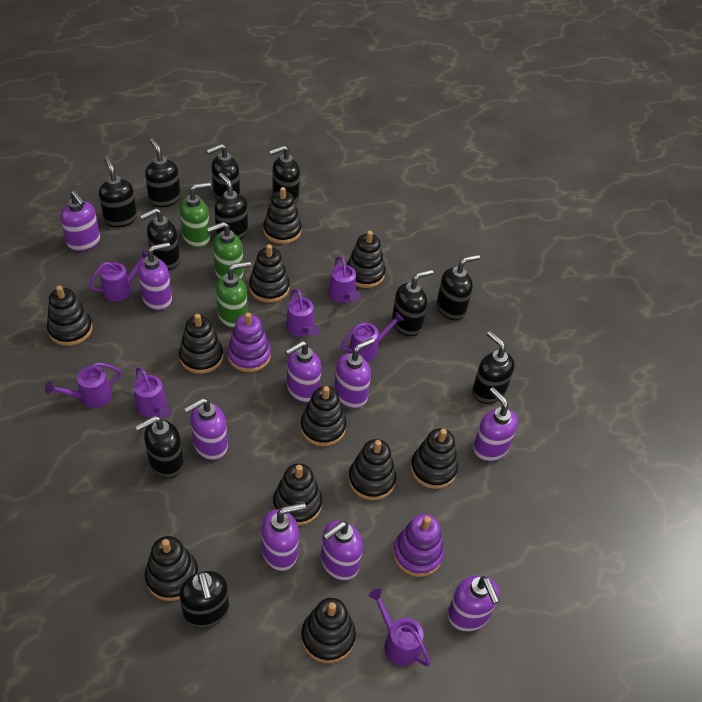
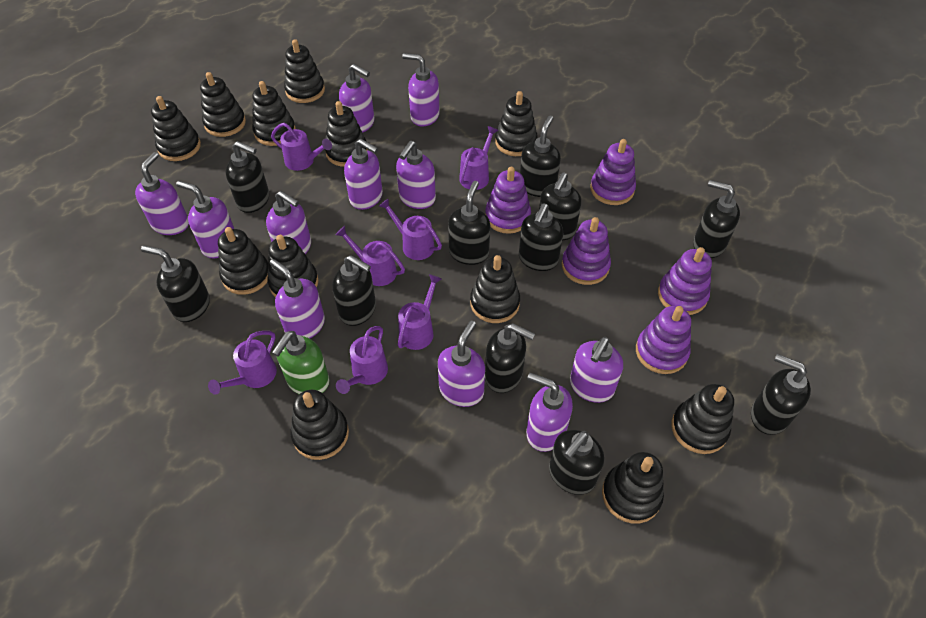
black stacking toy: 11 -> 12
green soap dispenser: 3 -> 1
purple soap dispenser: 9 -> 11
purple stacking toy: 2 -> 5

